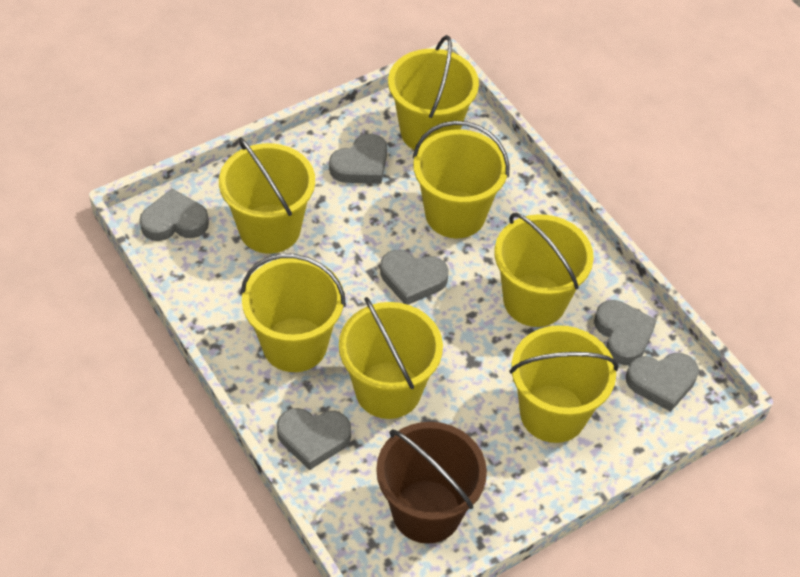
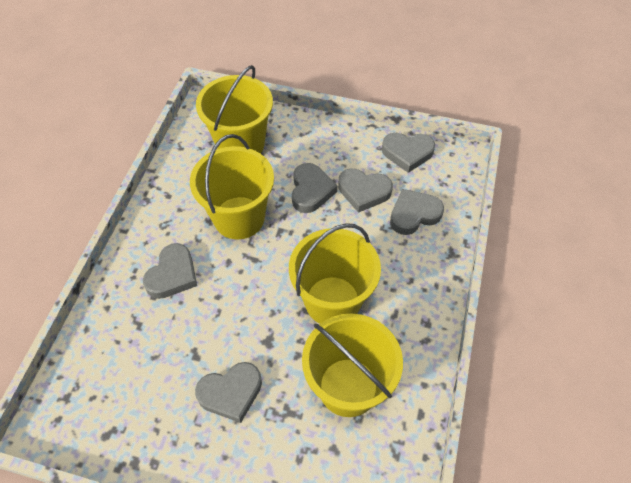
brown bucket: 1 -> 0
yellow bucket: 7 -> 4

